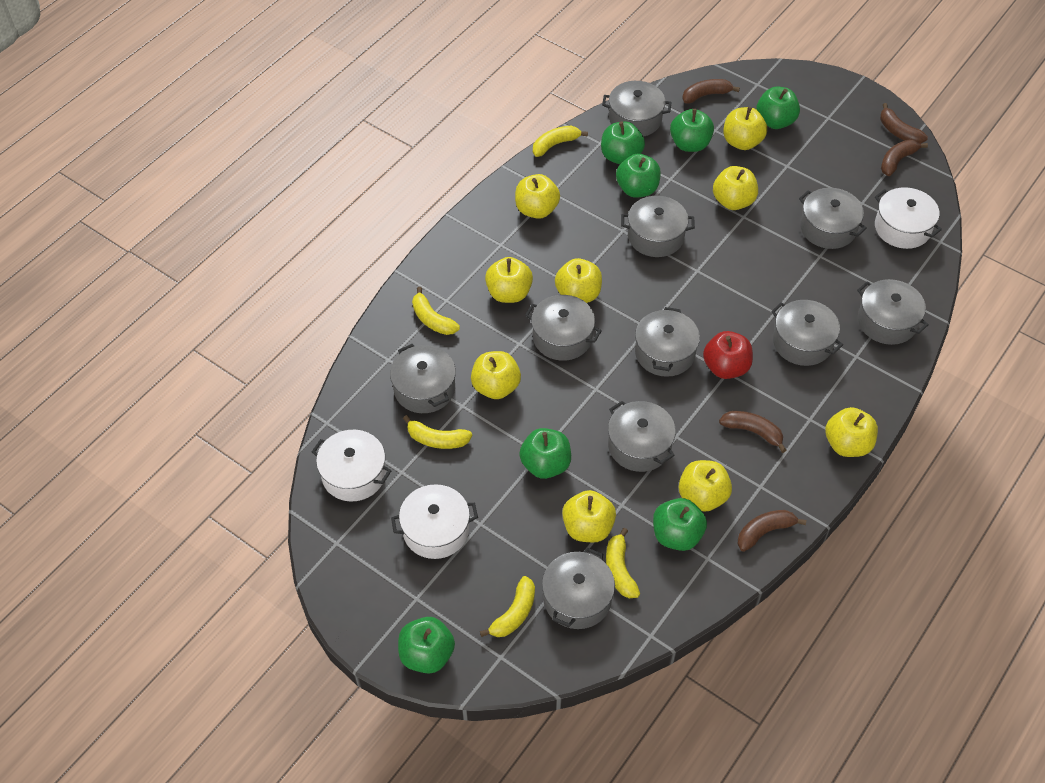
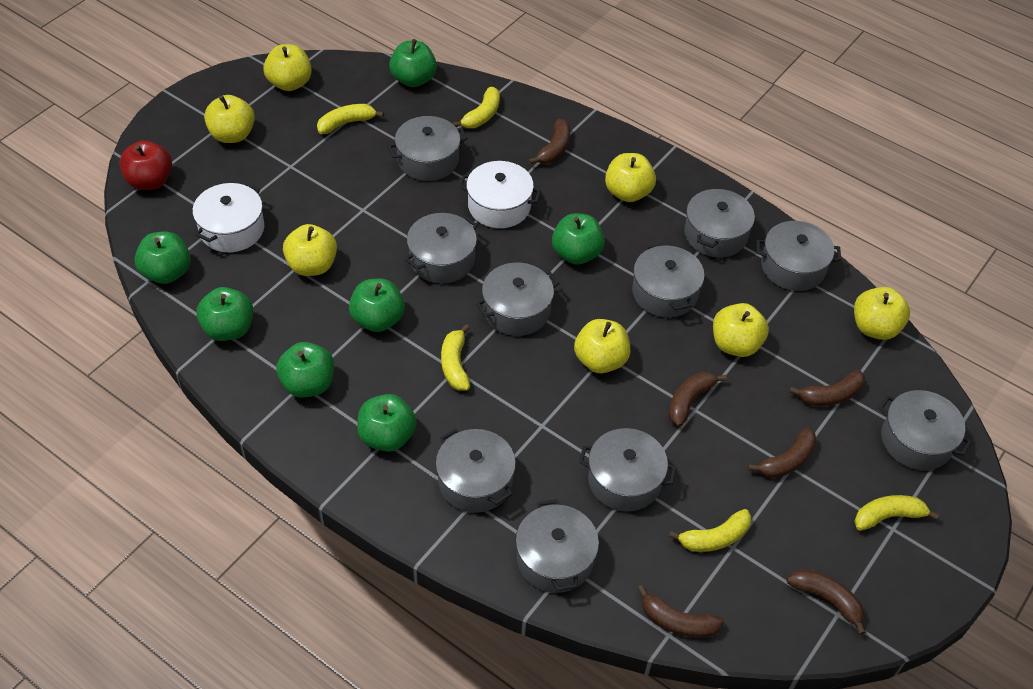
brown banana: 5 -> 6
white pot: 3 -> 2
yellow apple: 9 -> 7

